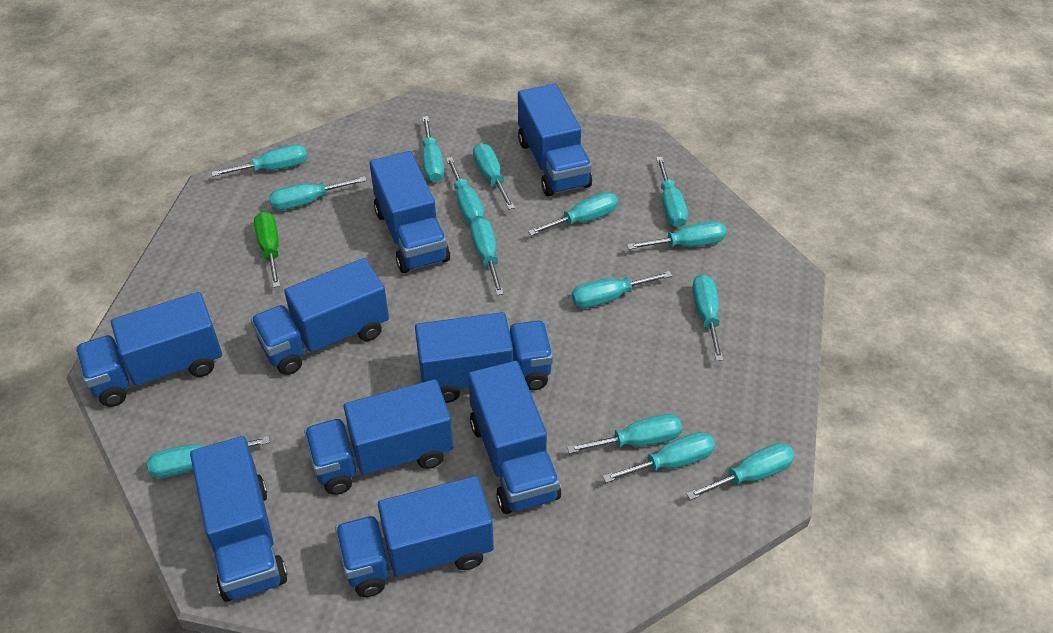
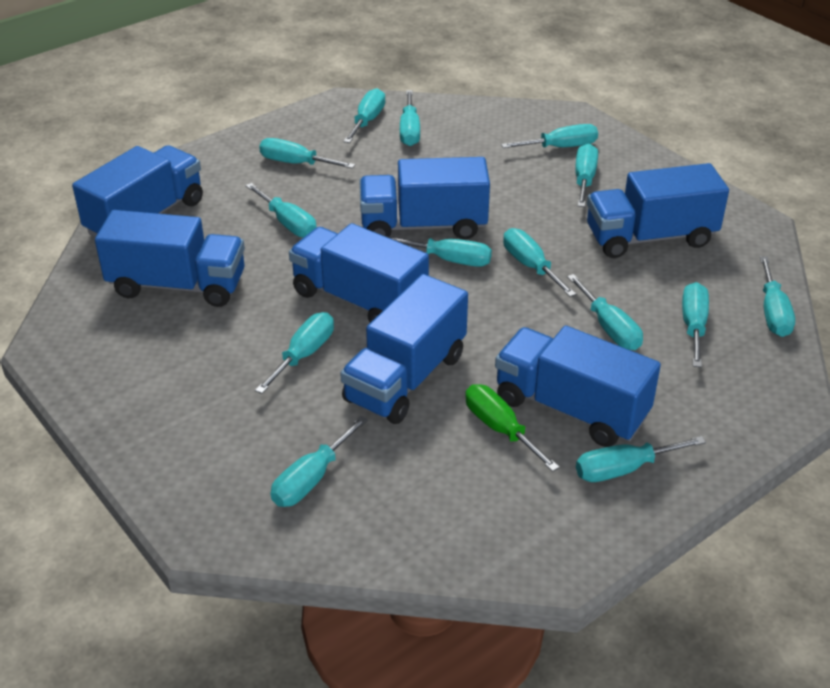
blue truck: 9 -> 7
turquoise screwdriver: 15 -> 14

